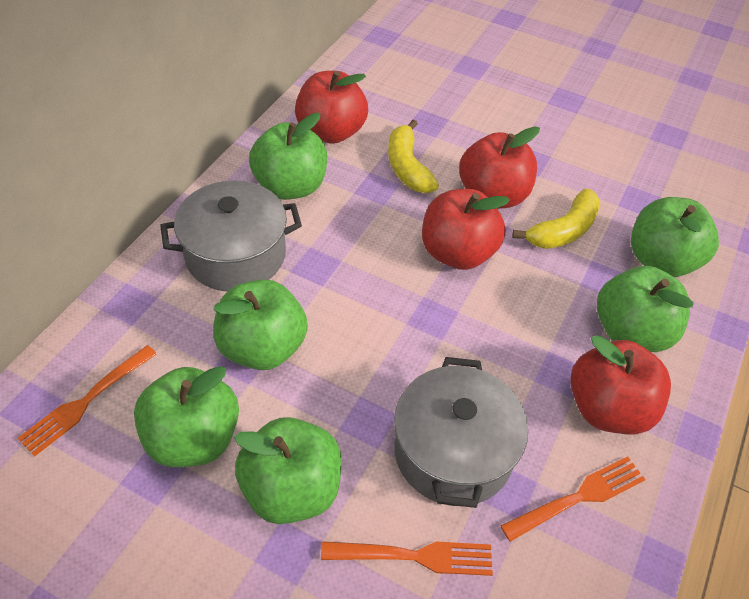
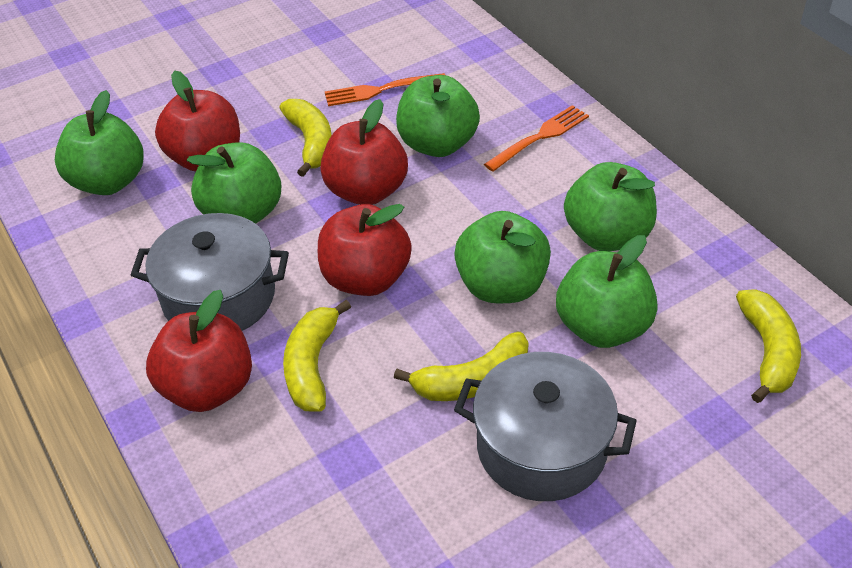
orange fork: 3 -> 2
yellow banana: 2 -> 4

